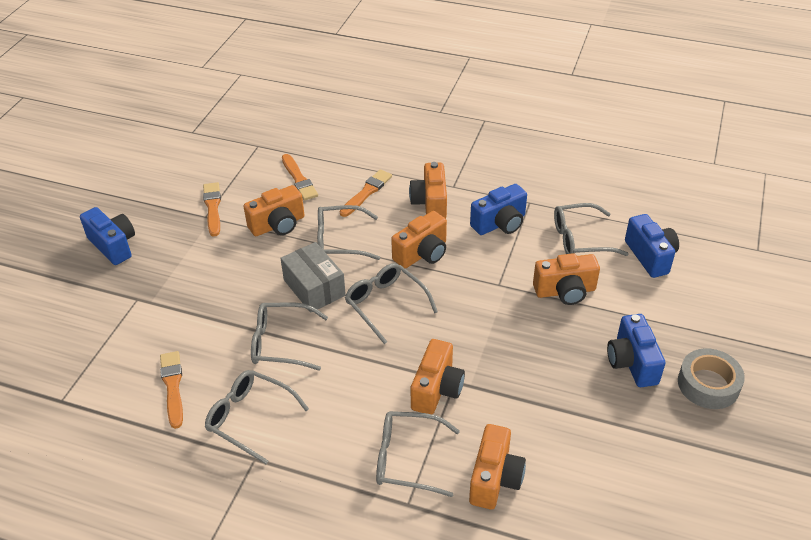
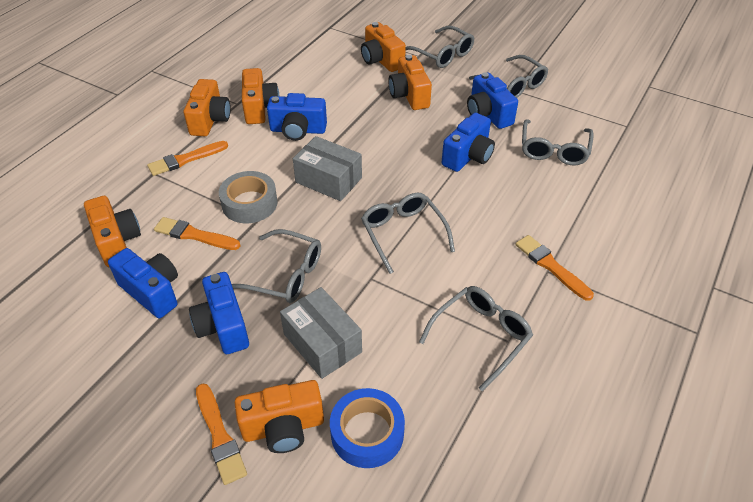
blue camera: 4 -> 5
blue tape: 0 -> 1
grey box: 1 -> 2

